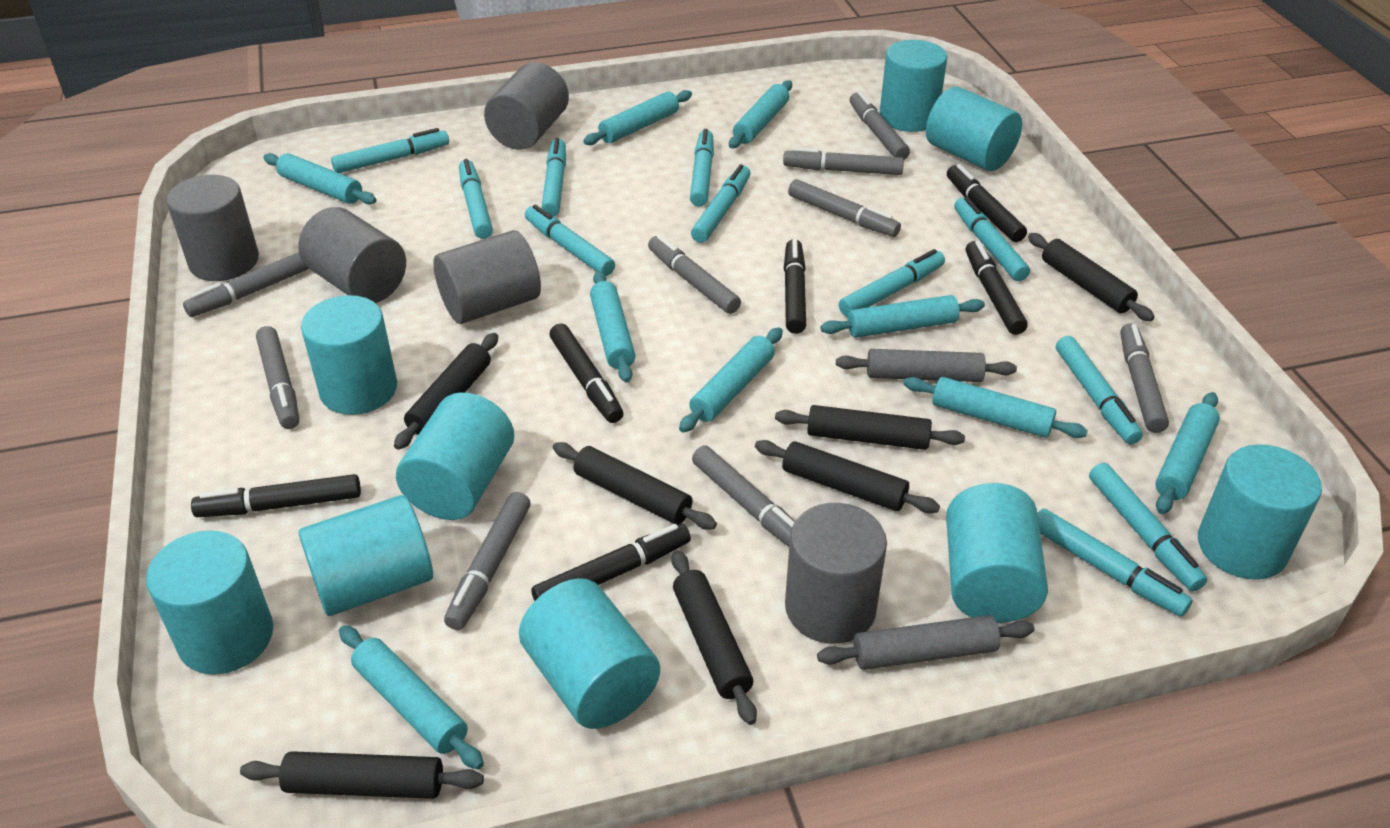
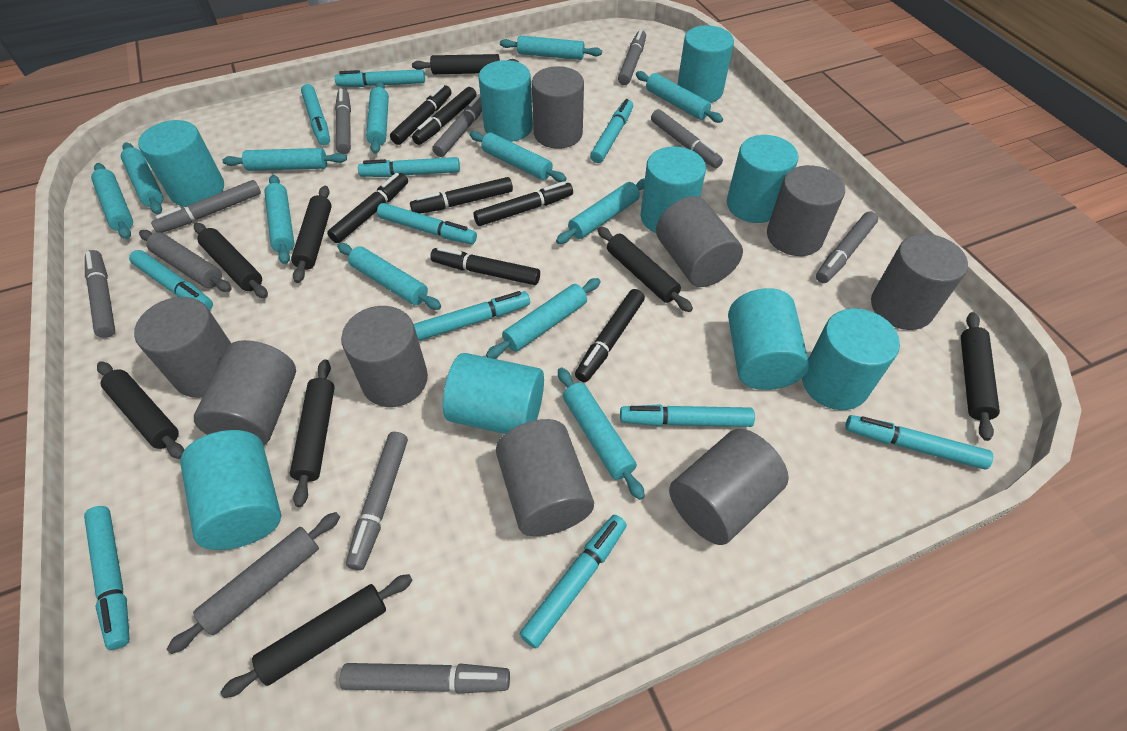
black marker: 6 -> 7
black rolling pin: 7 -> 8
grey cylinder: 5 -> 9
turquoise rolling pin: 9 -> 12

